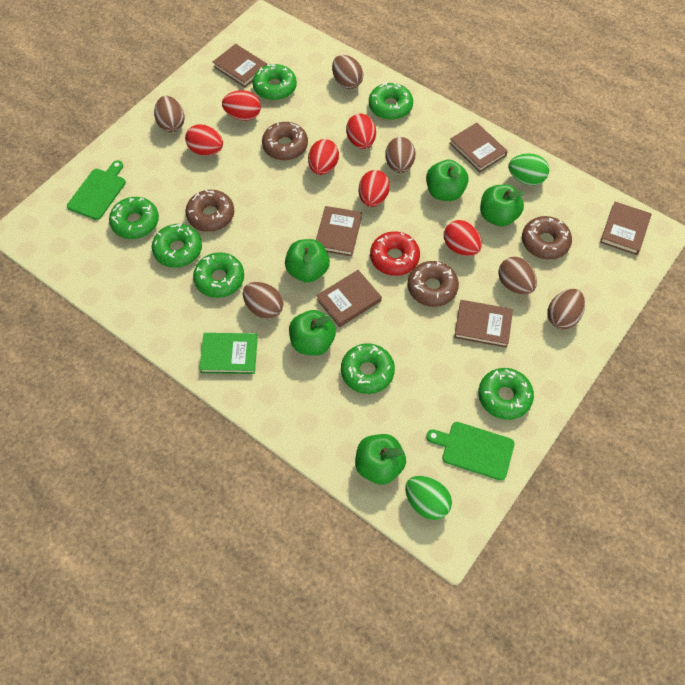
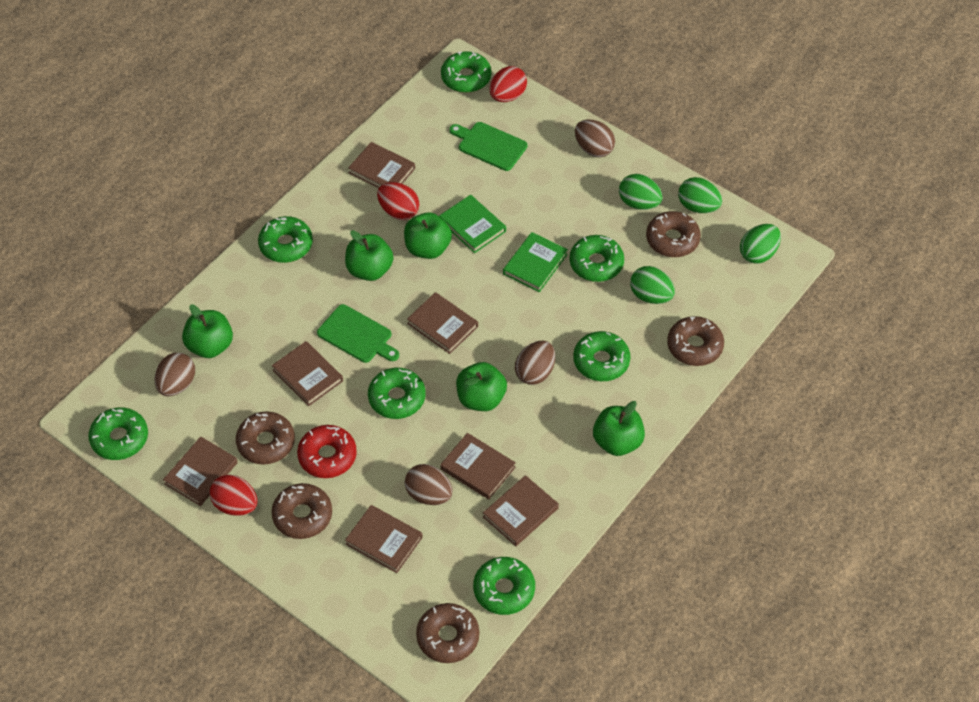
brown book: 6 -> 7
brown donut: 4 -> 5
brown egg: 6 -> 4
green book: 1 -> 2
green egg: 2 -> 4
red egg: 6 -> 3

